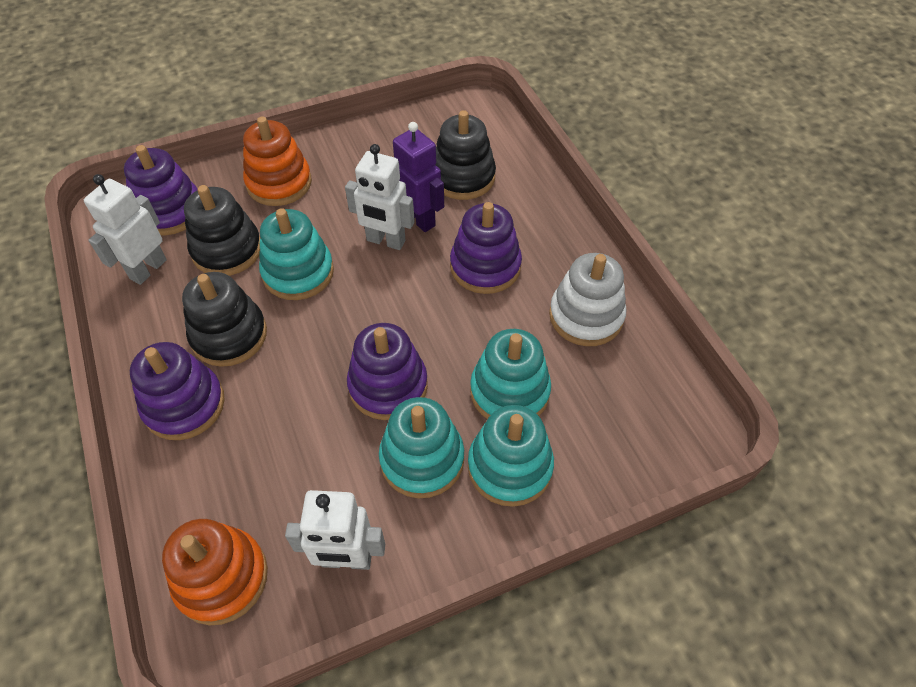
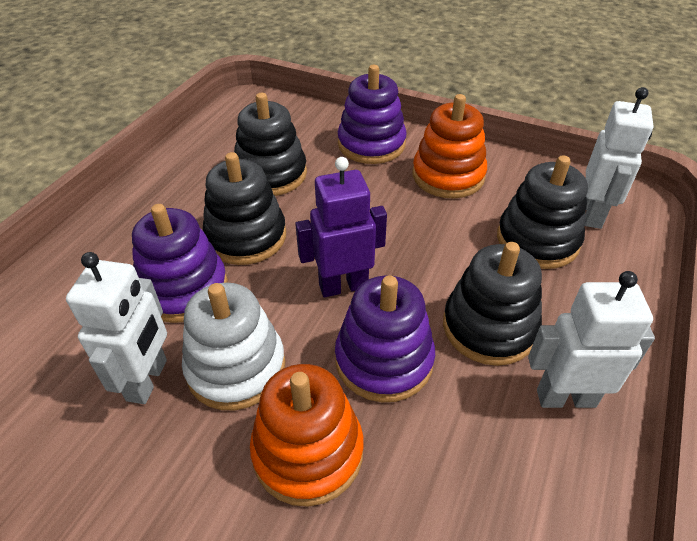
black stacking toy: 3 -> 4
purple stacking toy: 4 -> 3
turquoise stacking toy: 4 -> 0

